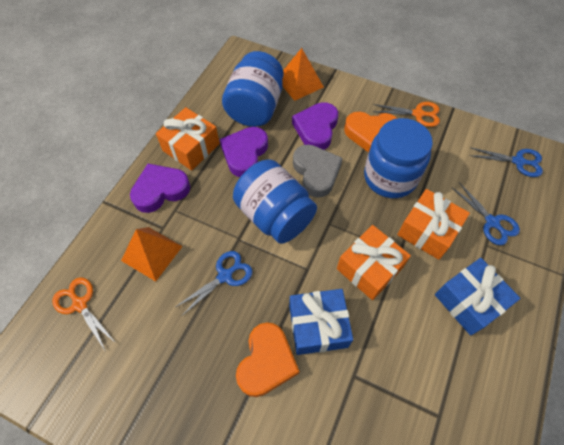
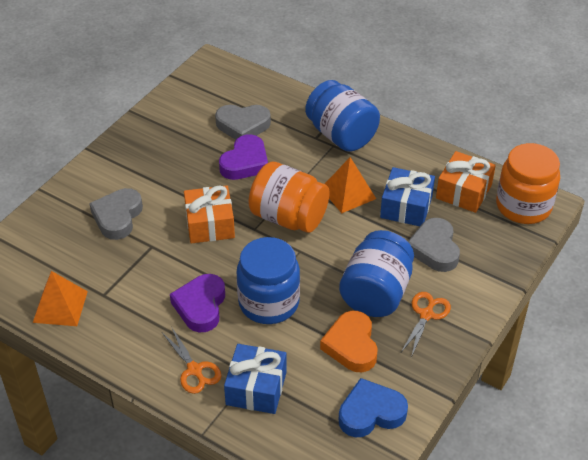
blue heart: 0 -> 1
blue scissors: 3 -> 0
grey heart: 1 -> 3
orange gift: 3 -> 2
orange heart: 2 -> 1
orange jar: 0 -> 2
purple heart: 3 -> 2

